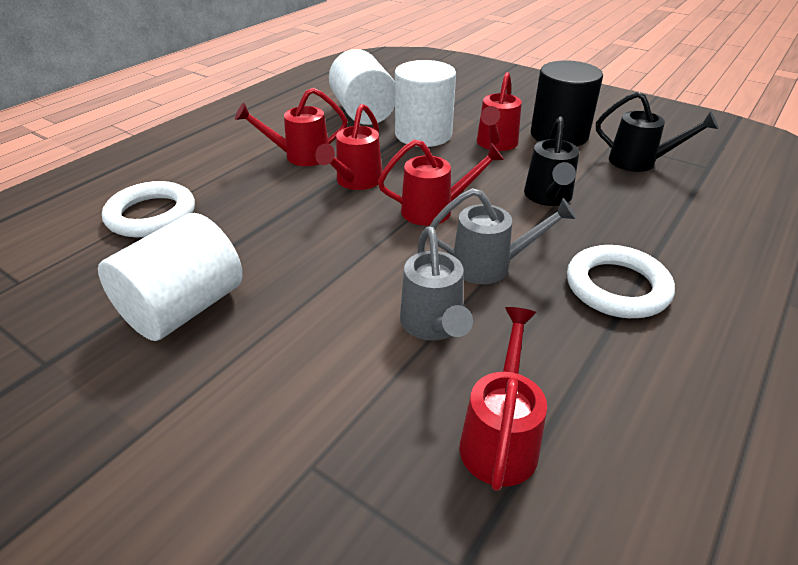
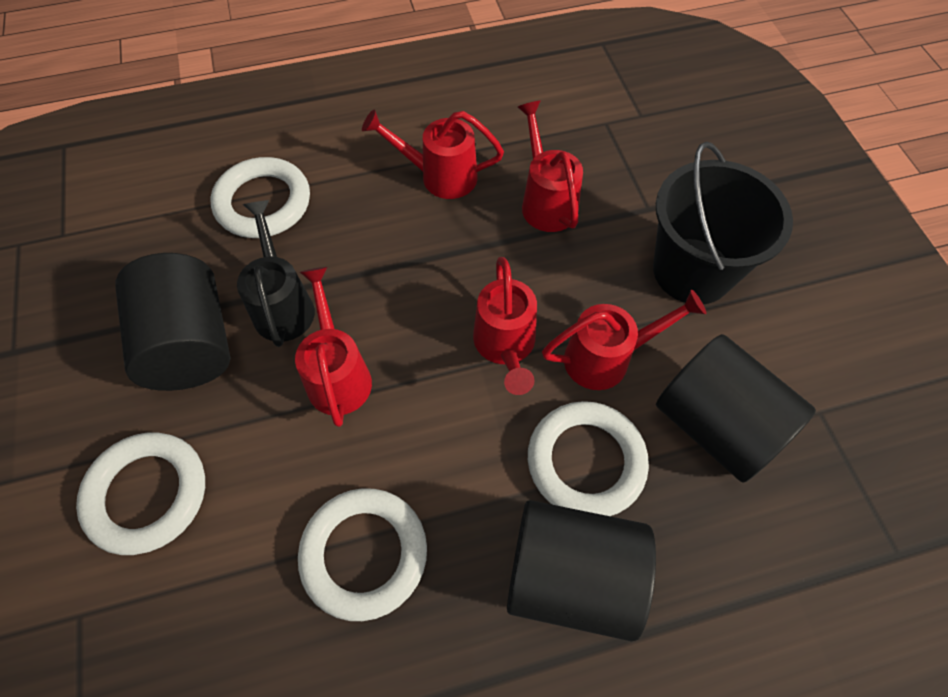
black bucket: 0 -> 1
black cylinder: 1 -> 3
black watering can: 2 -> 1
grey watering can: 2 -> 0
white cylinder: 3 -> 0
white ring: 2 -> 4

